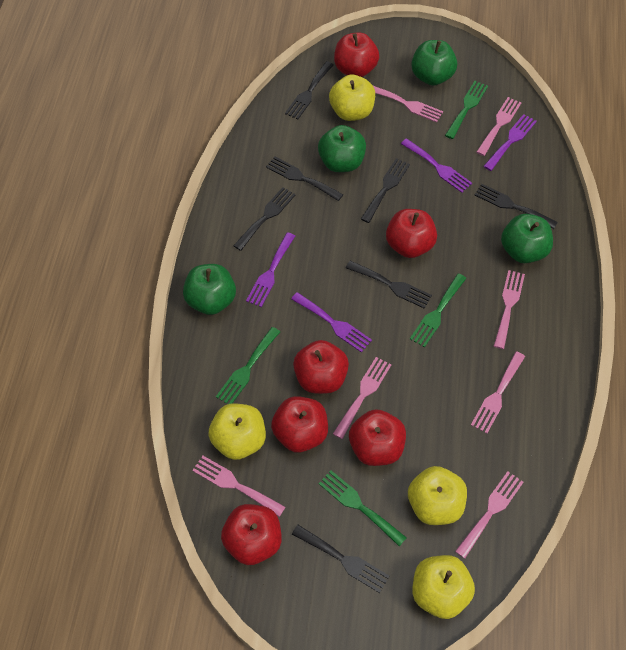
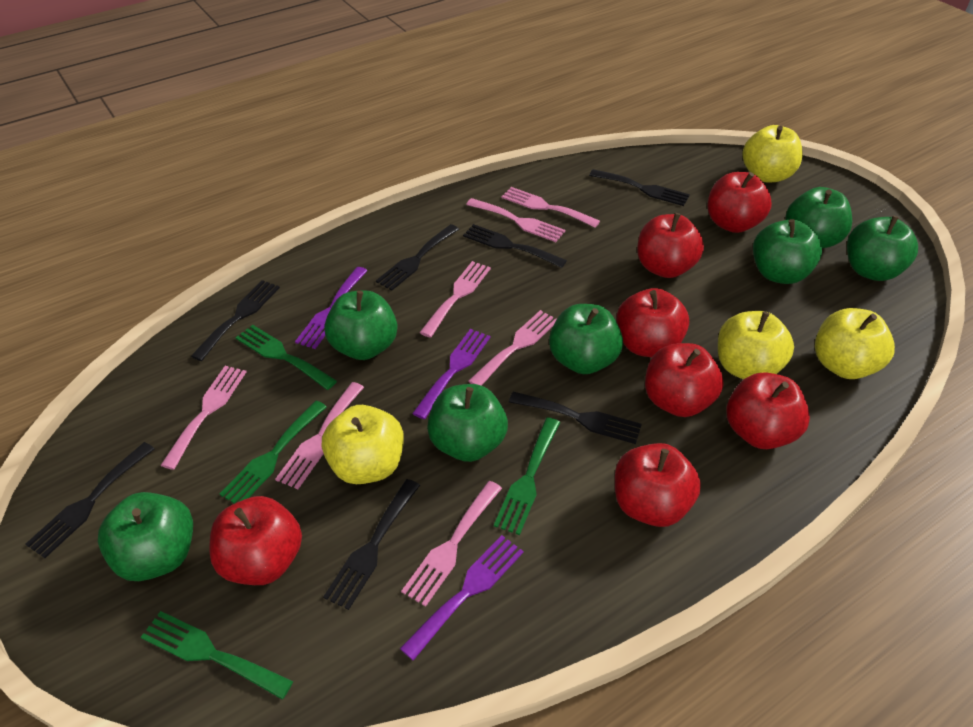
green apple: 4 -> 7
purple fork: 4 -> 3
red apple: 6 -> 7

